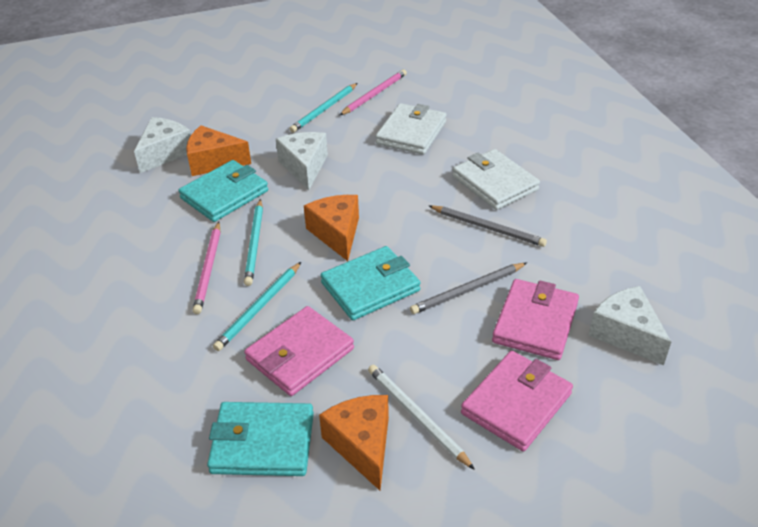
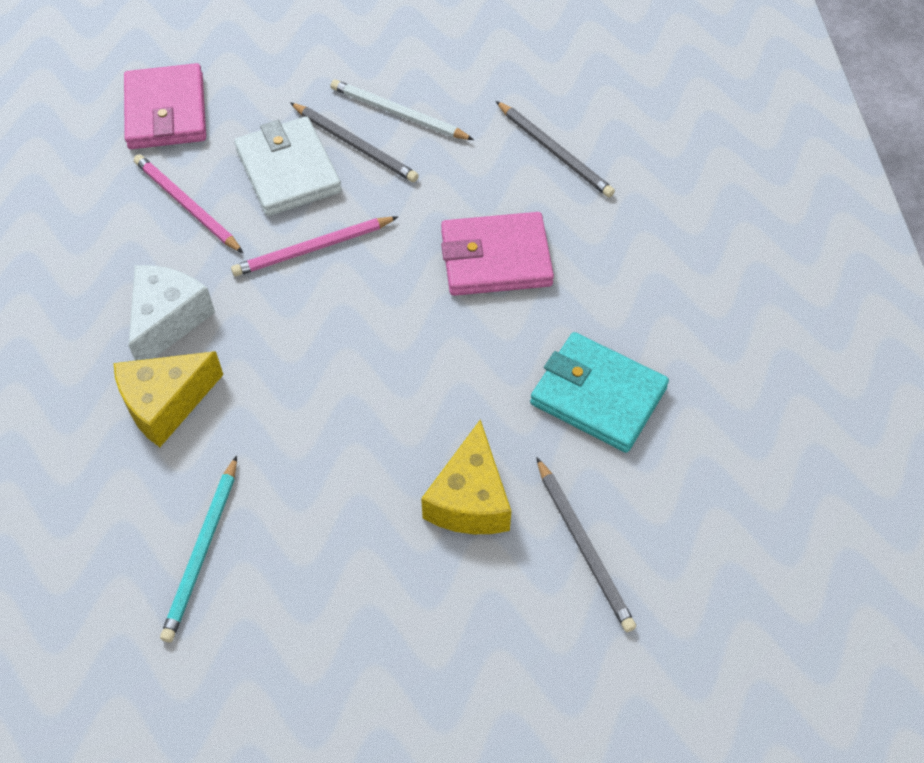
grey pencil: 2 -> 3
orange cheese: 3 -> 0
pink wallet: 3 -> 2
turquoise pencil: 3 -> 1
turquoise wallet: 3 -> 1
white cheese: 3 -> 1
white wallet: 2 -> 1
yellow cheese: 0 -> 2

